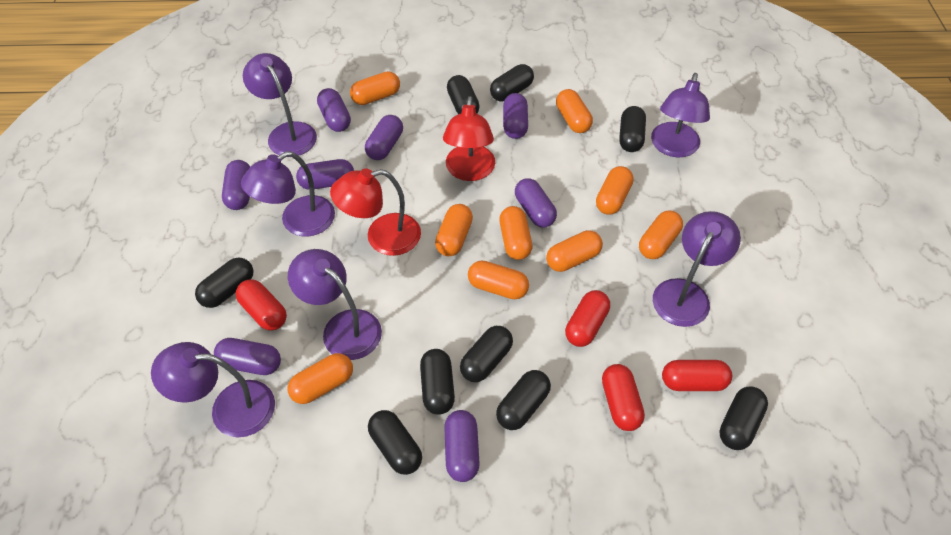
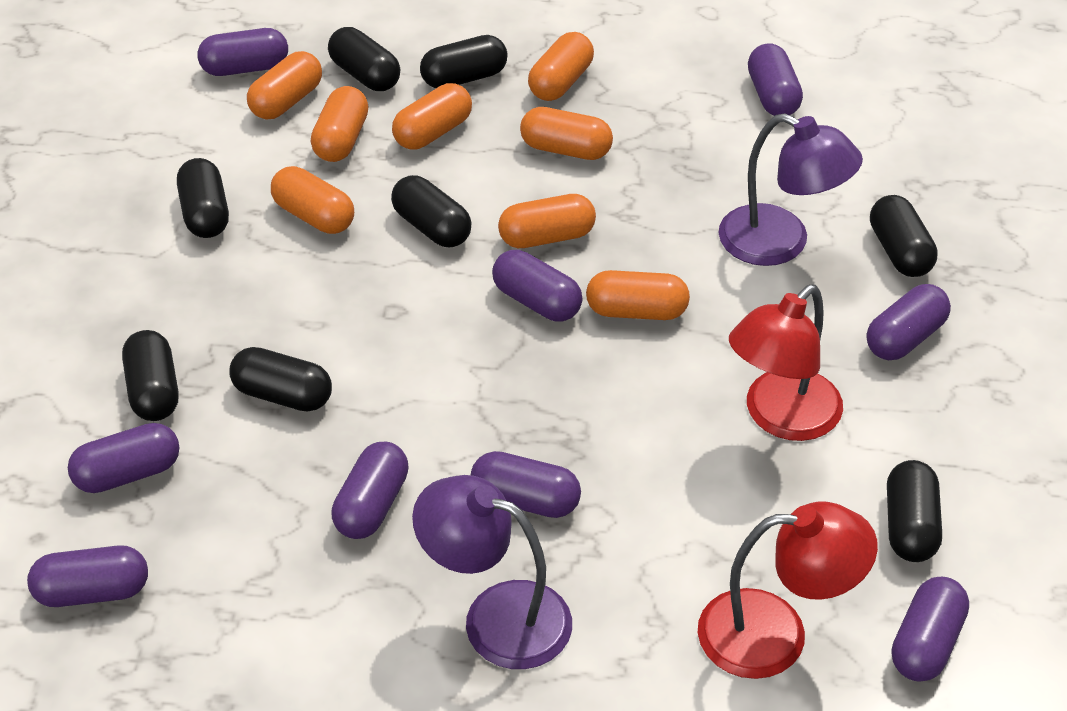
black capsule: 9 -> 8
orange capsule: 9 -> 8
purple capsule: 8 -> 9
purple lamp: 6 -> 2
red capsule: 4 -> 0

